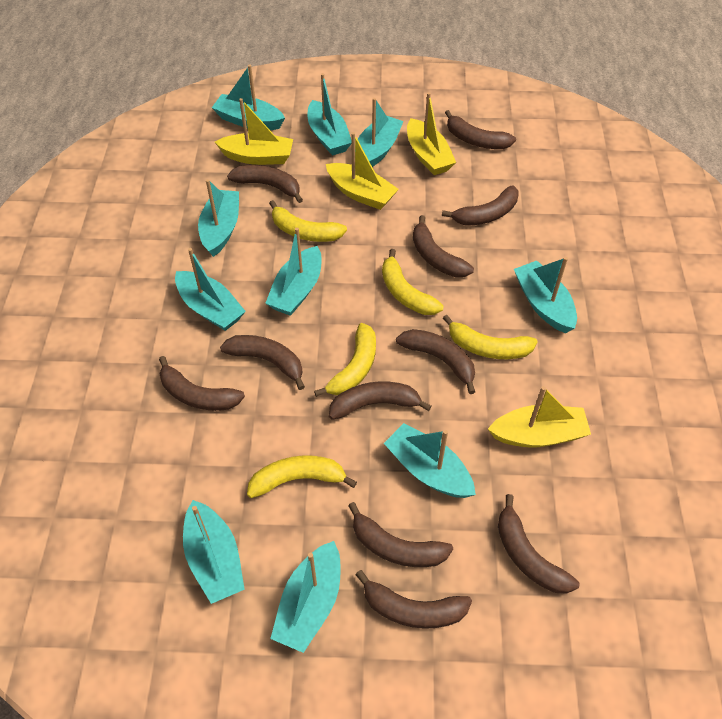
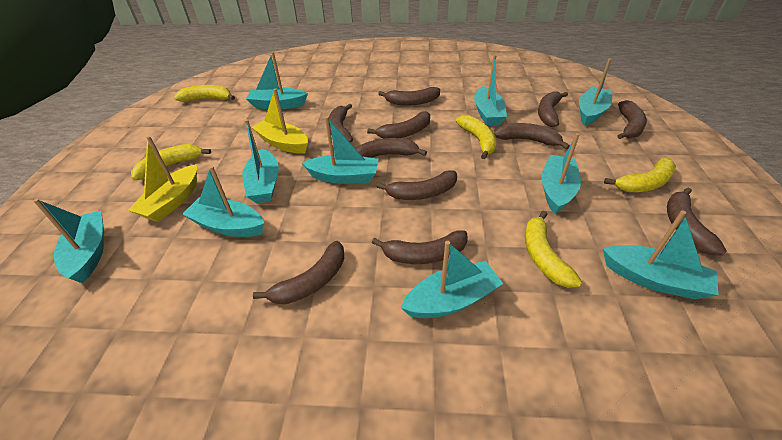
yellow boat: 4 -> 2

